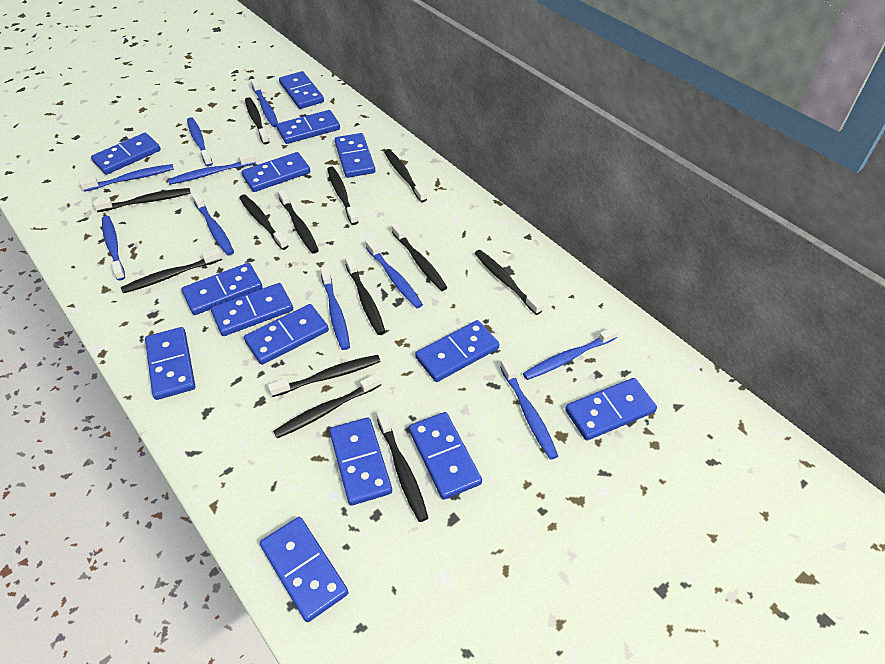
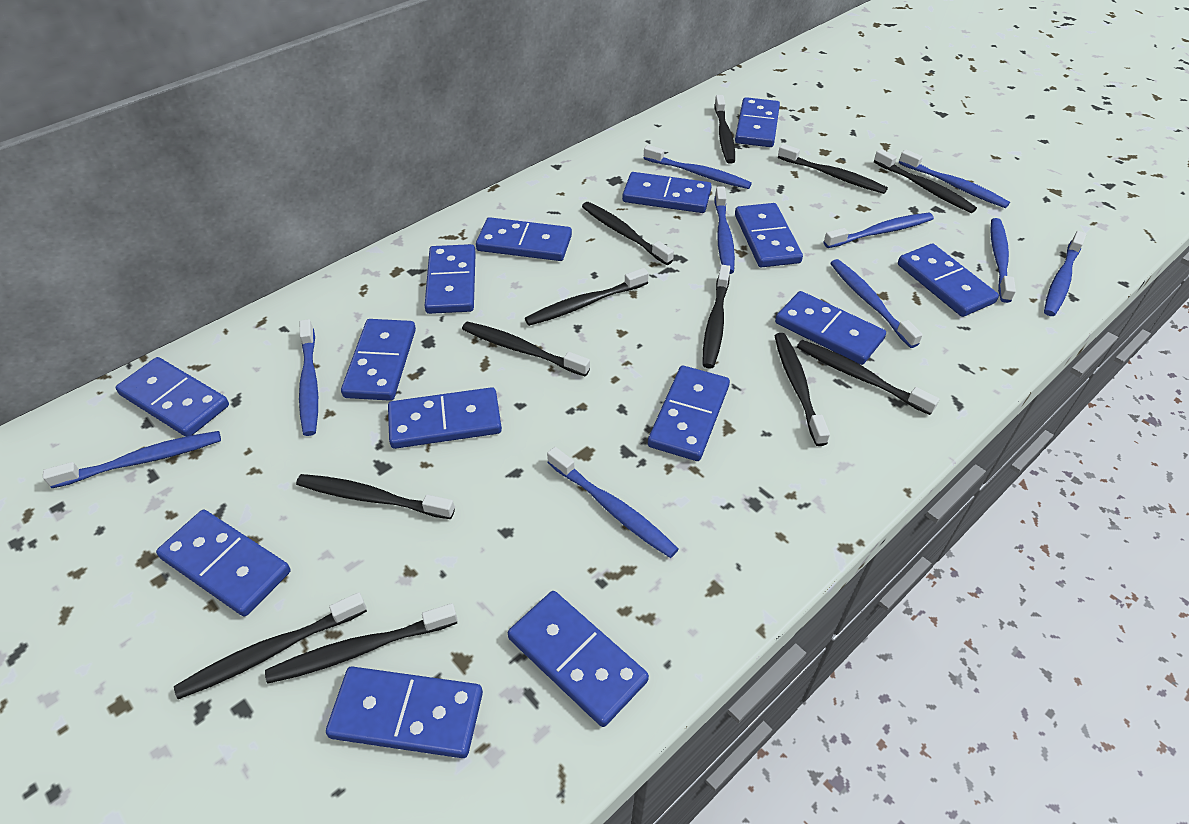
black toothbrush: 13 -> 12

